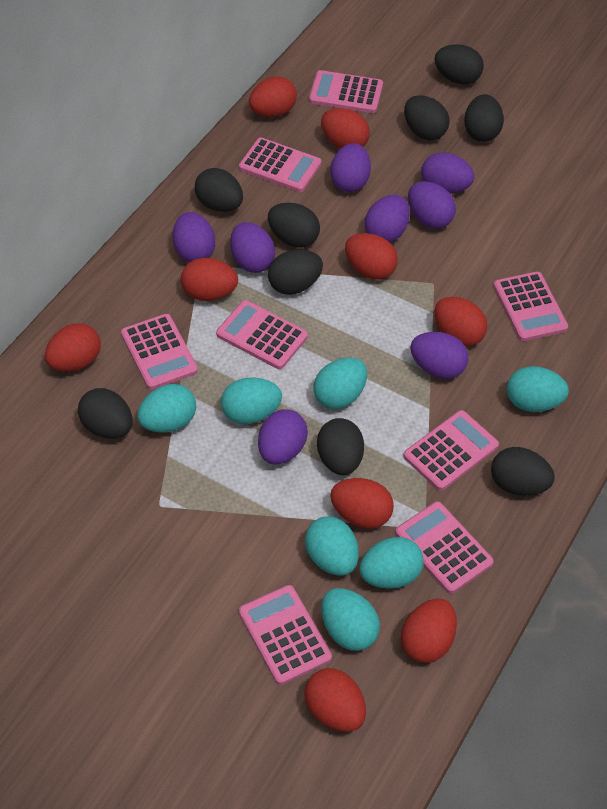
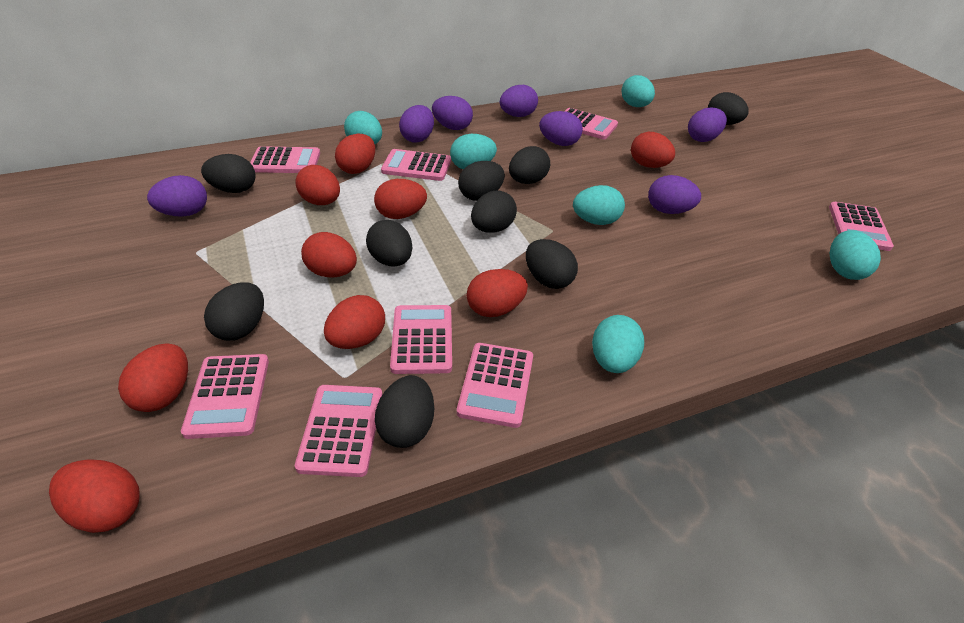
purple egg: 8 -> 7
turquoise egg: 7 -> 6

